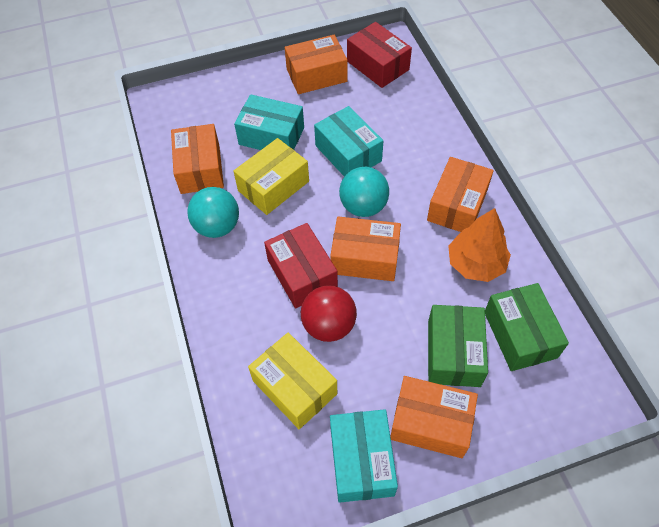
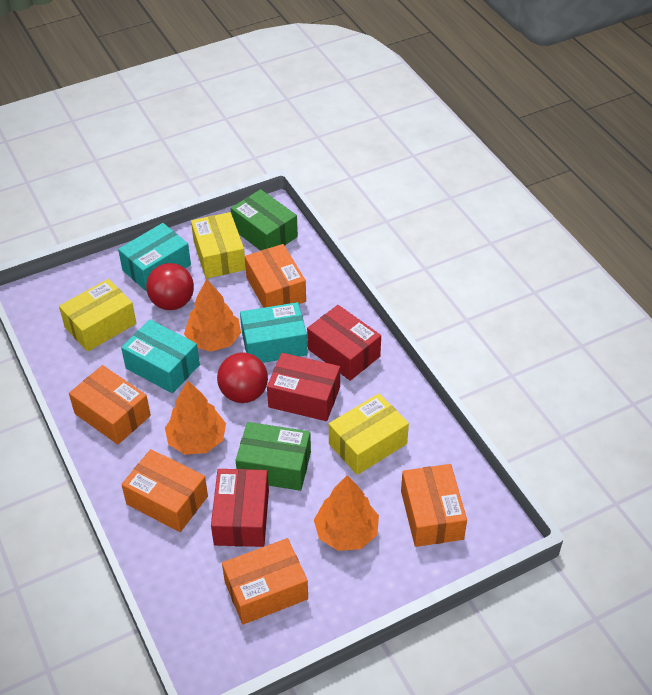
orange tree: 1 -> 3
red ball: 1 -> 2
red box: 2 -> 3
turquoise ball: 2 -> 0
yellow box: 2 -> 3

